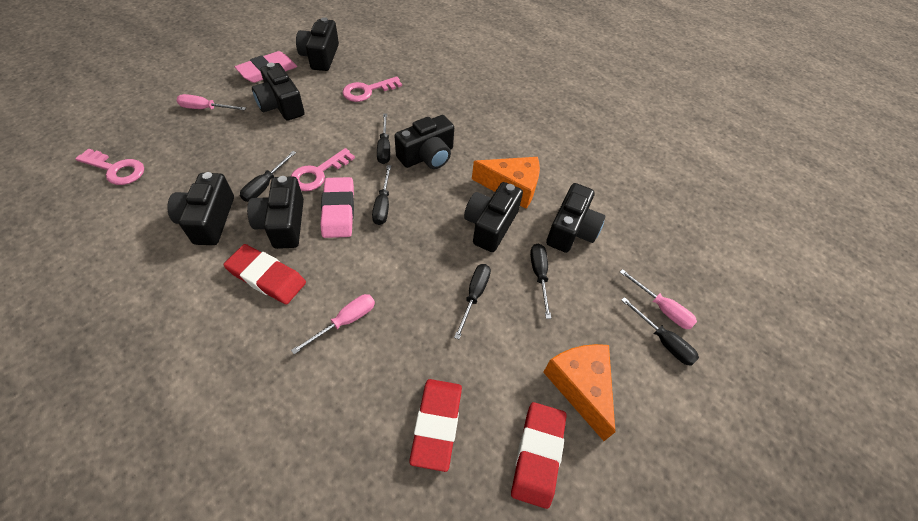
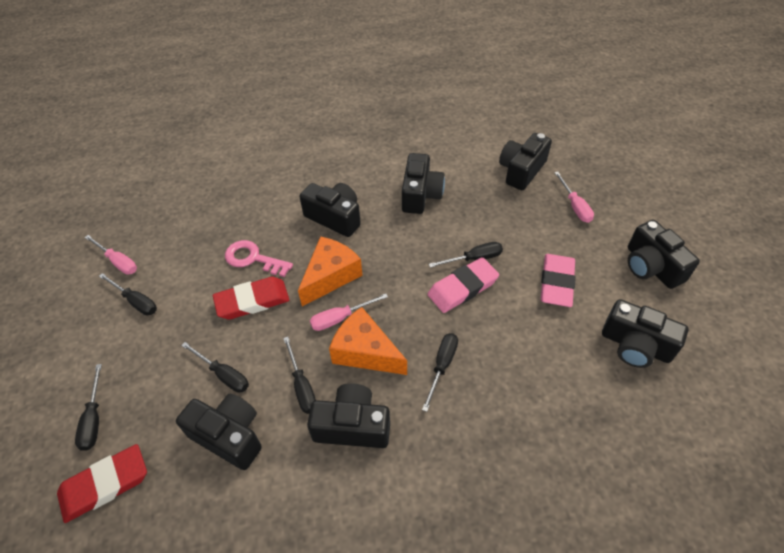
pink key: 3 -> 1
red eraser: 3 -> 2

